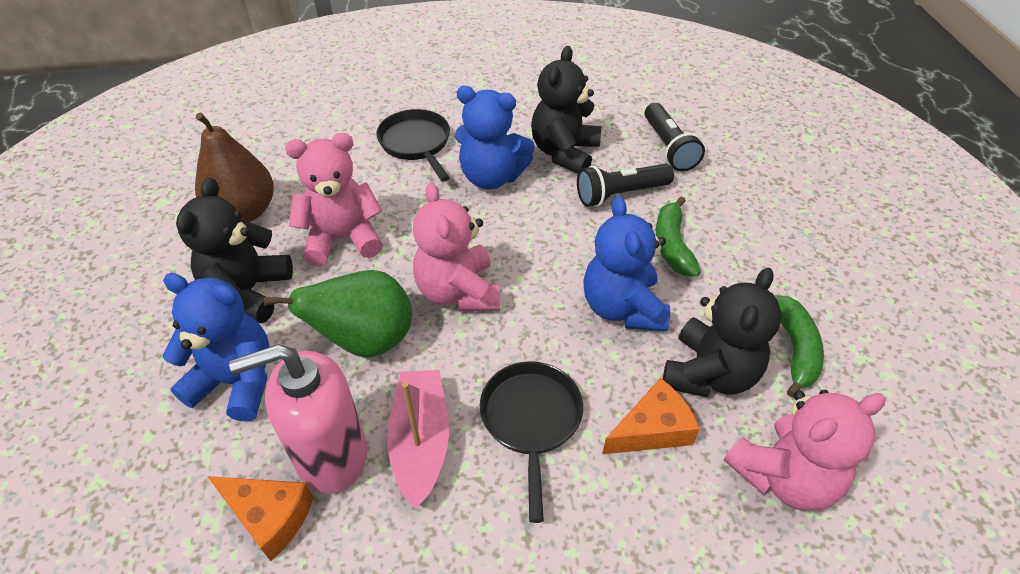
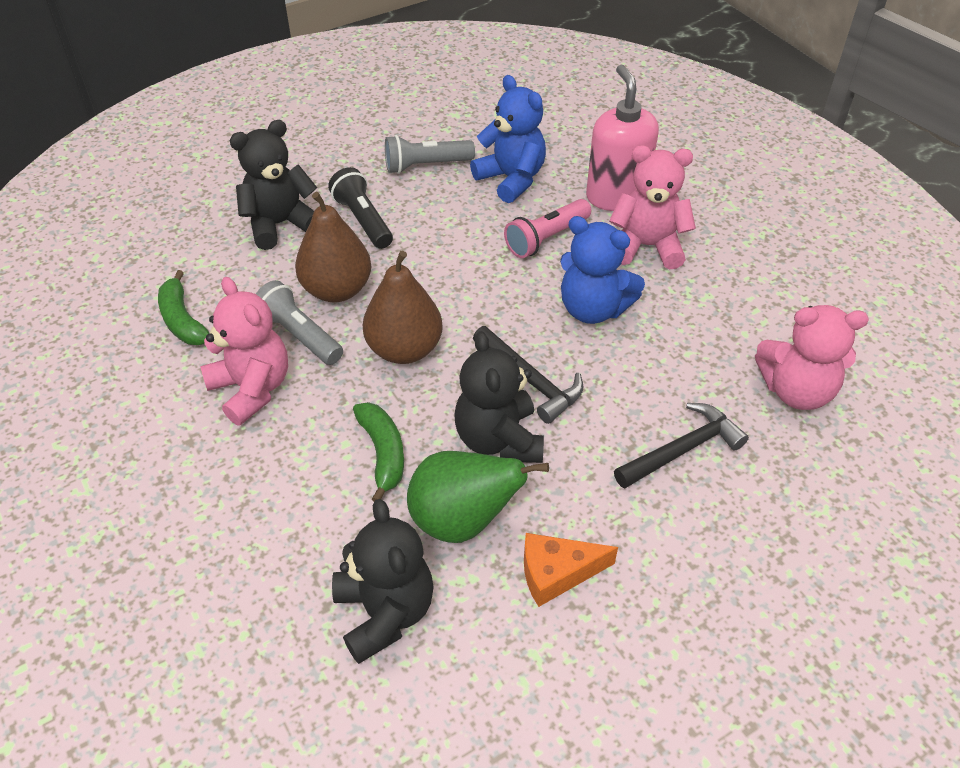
black flashlight: 2 -> 1
black hammer: 0 -> 2
black pan: 2 -> 0
blue teddy bear: 3 -> 2
brown pear: 1 -> 2
grey flashlight: 0 -> 2
orange cheese: 2 -> 1
pink boat: 1 -> 0
pink flashlight: 0 -> 1

